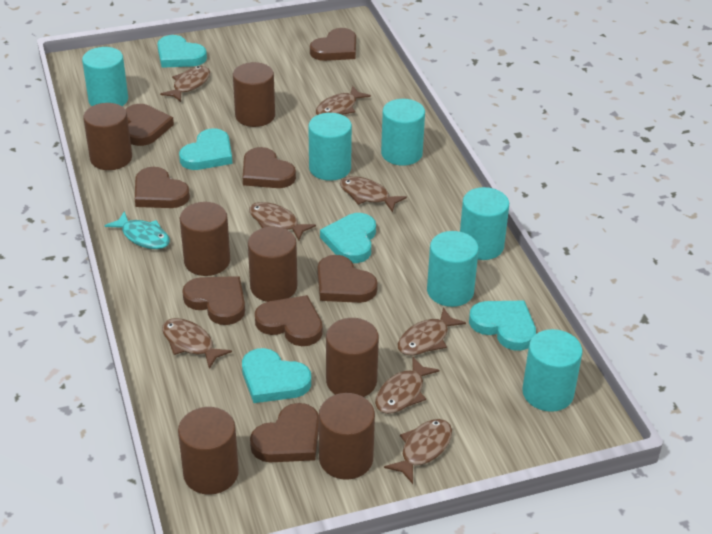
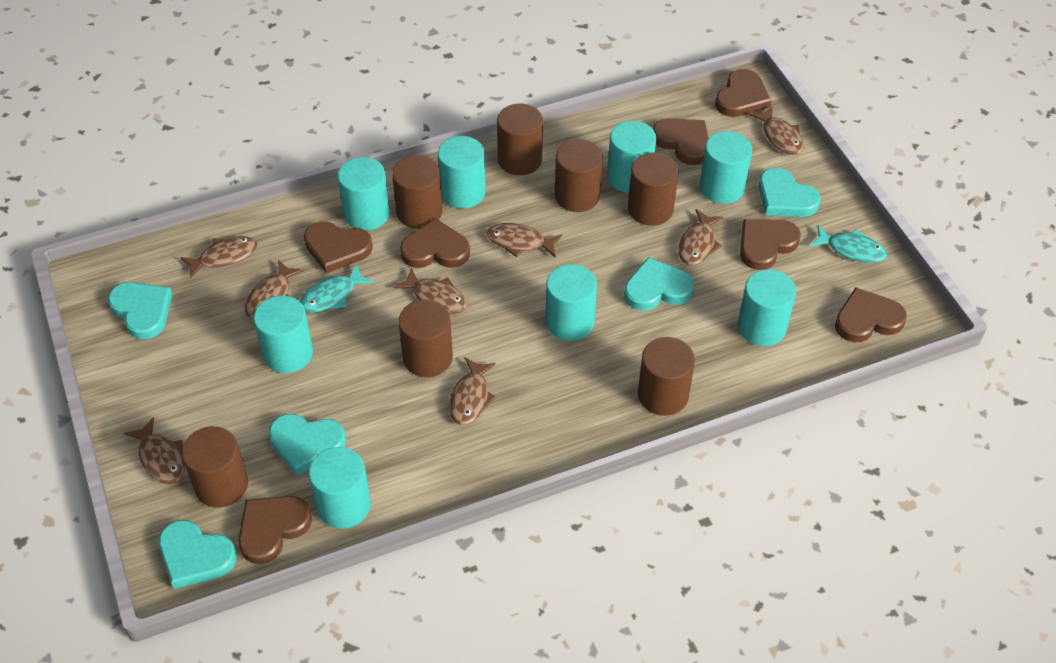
brown heart: 8 -> 7
turquoise cylinder: 6 -> 8
turquoise fish: 1 -> 2

